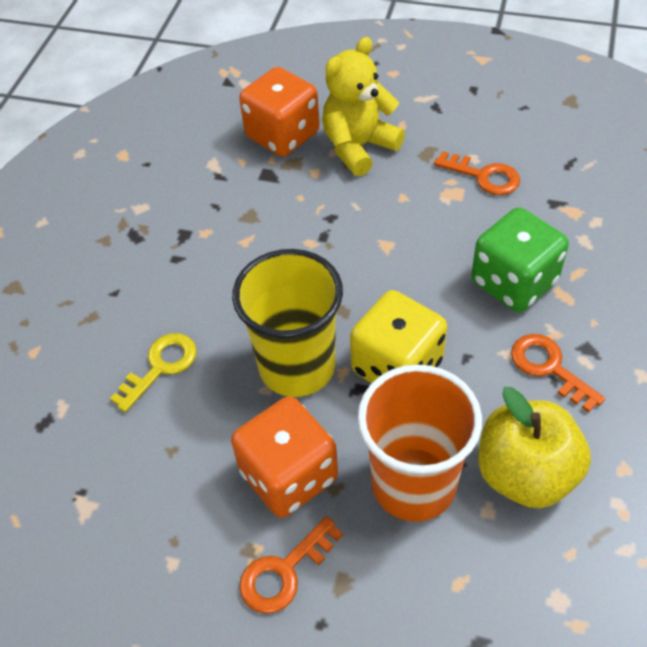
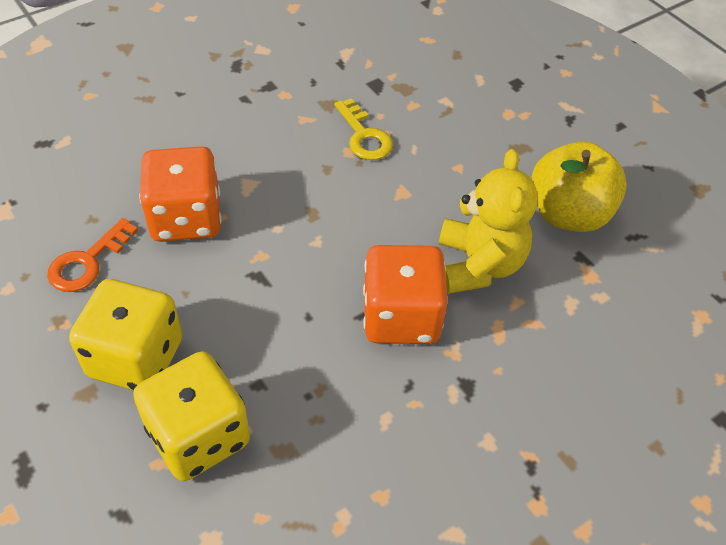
green dice: 1 -> 0
orange cup: 1 -> 0
orange key: 3 -> 1
yellow cup: 1 -> 0
yellow dice: 1 -> 2

